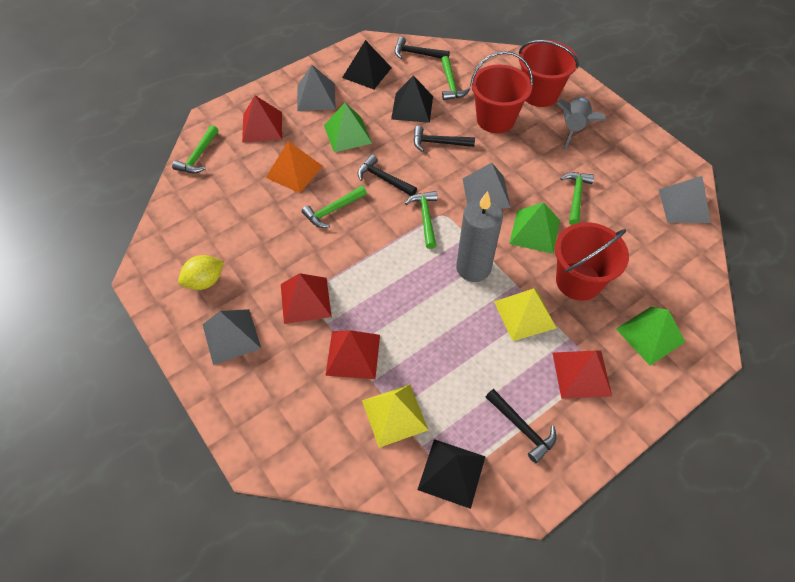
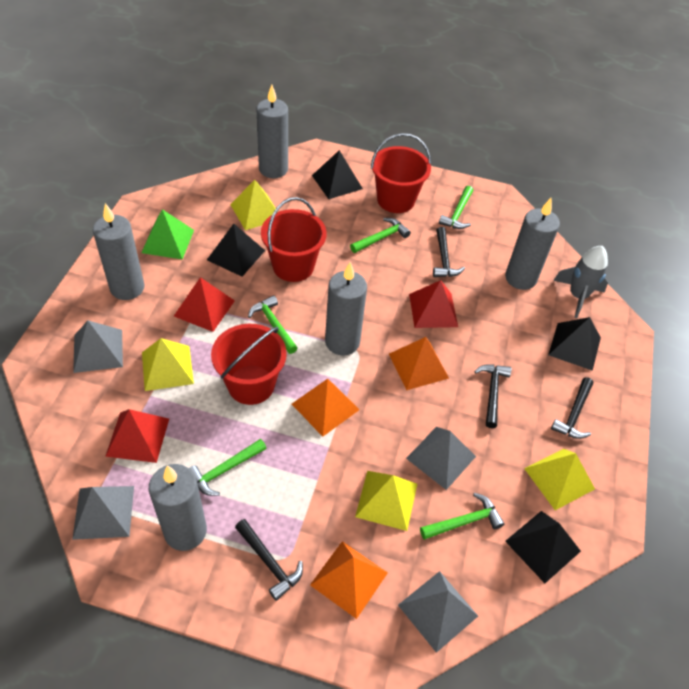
black pyramid: 3 -> 4
green pyramid: 3 -> 1
grey candle: 1 -> 5
orange pyramid: 1 -> 3
red pyramid: 4 -> 3
yellow lemon: 1 -> 0
yellow pyramid: 2 -> 4

